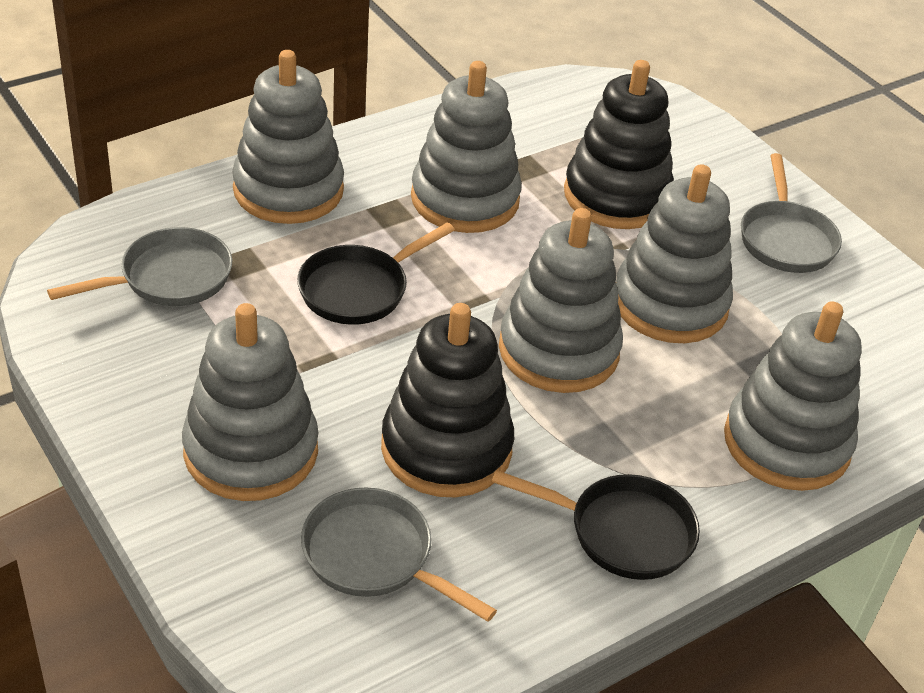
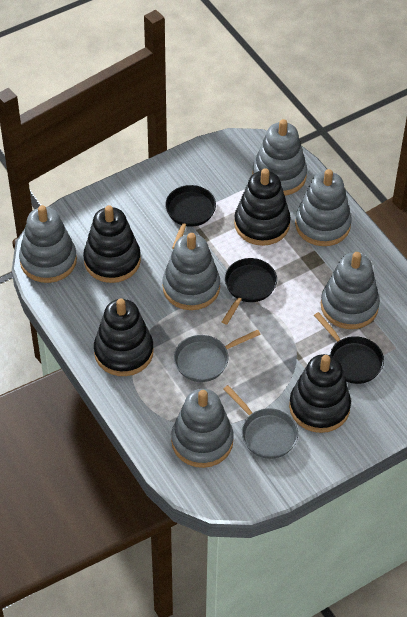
black pan: 2 -> 3
black stacking toy: 2 -> 4
grey pan: 3 -> 2

